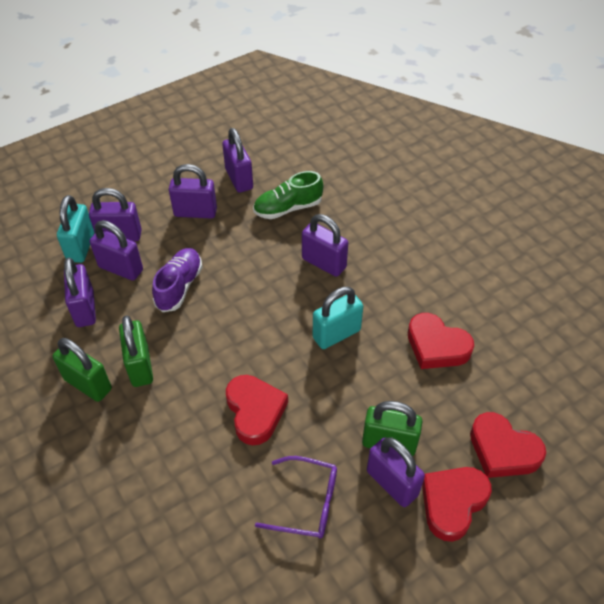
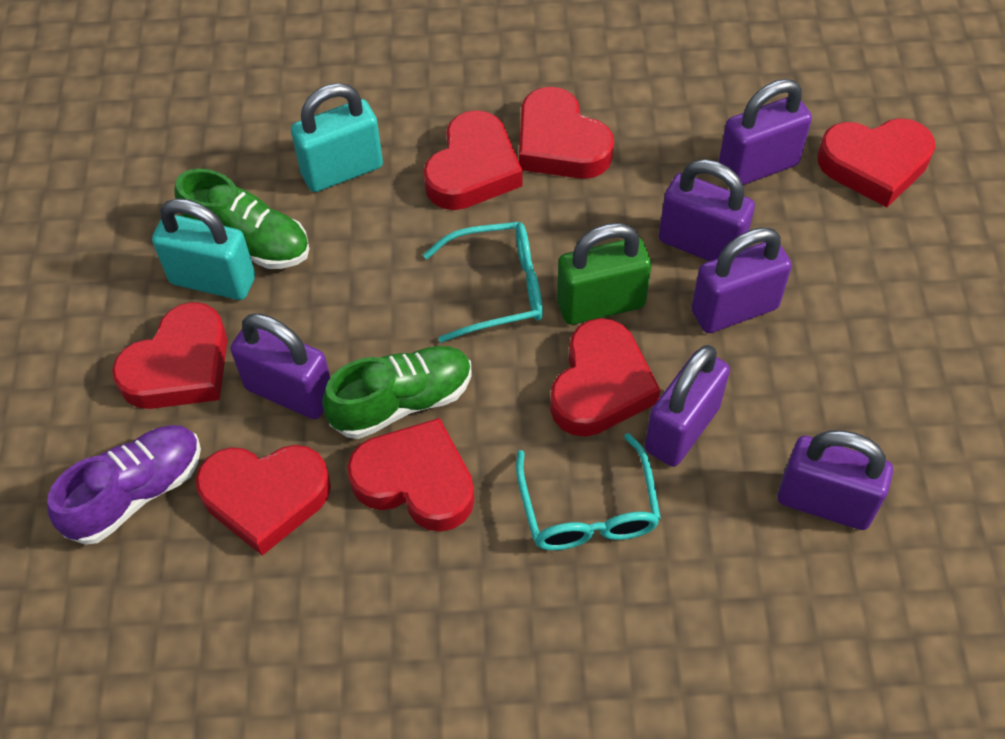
green padlock: 3 -> 1
green shoe: 1 -> 2
purple glasses: 1 -> 0
purple padlock: 7 -> 6
red heart: 4 -> 7
turquoise glasses: 0 -> 2

